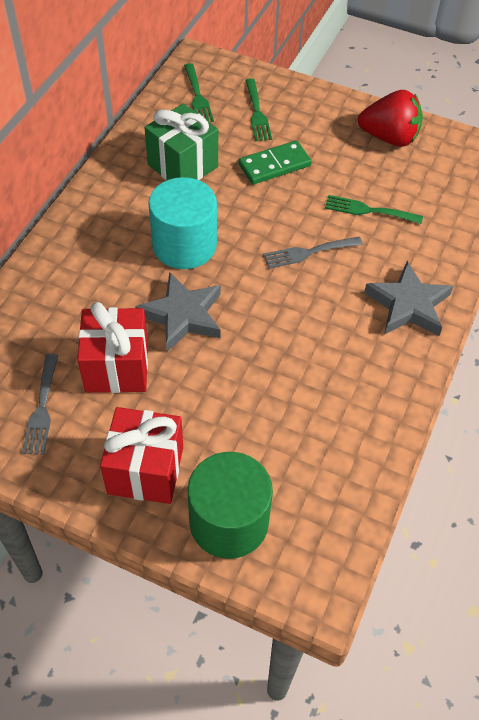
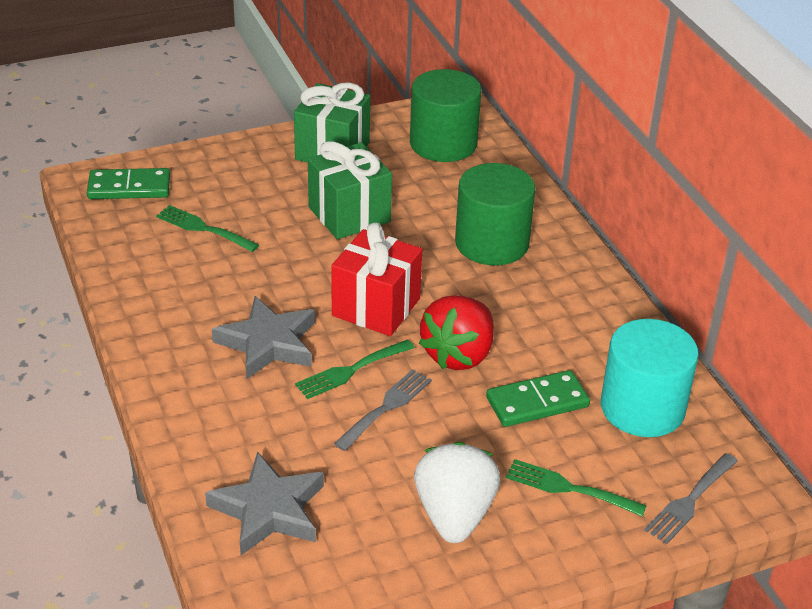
green cylinder: 1 -> 2
green domino: 1 -> 2
green gift: 1 -> 2
red gift: 2 -> 1
white strawberry: 0 -> 1

